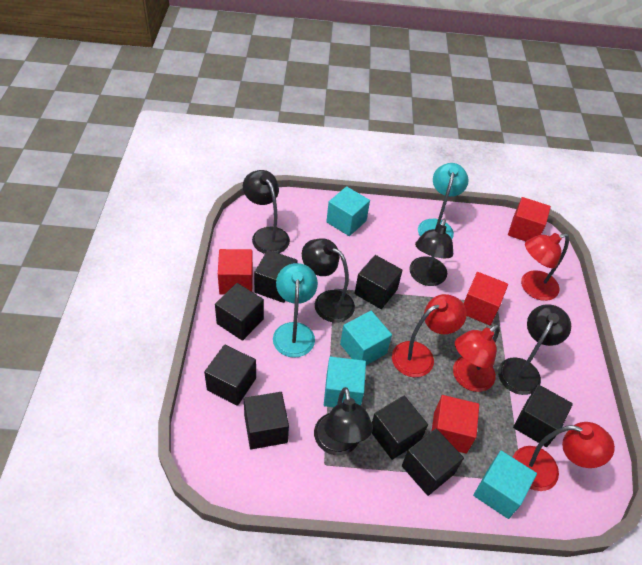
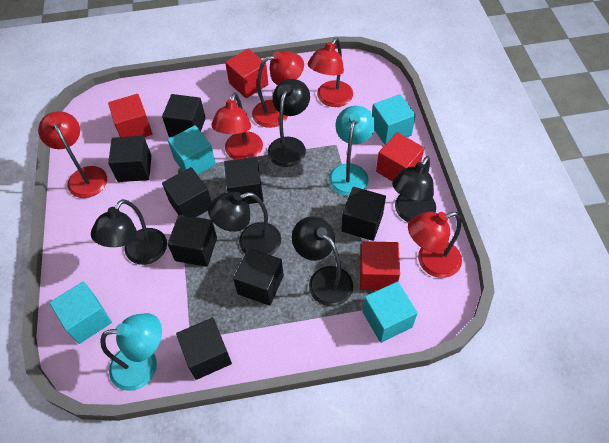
red lamp: 4 -> 5

